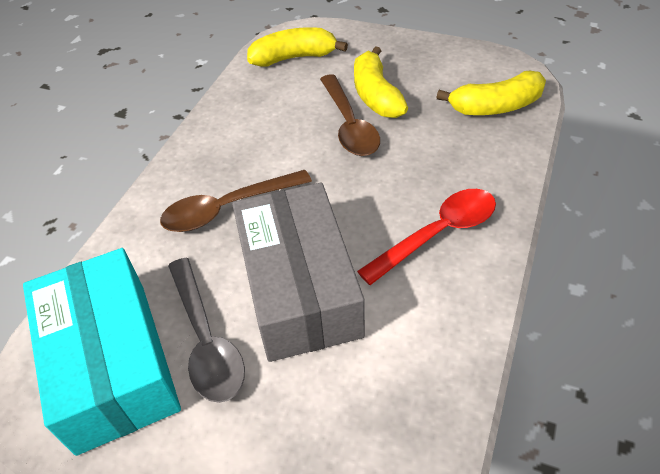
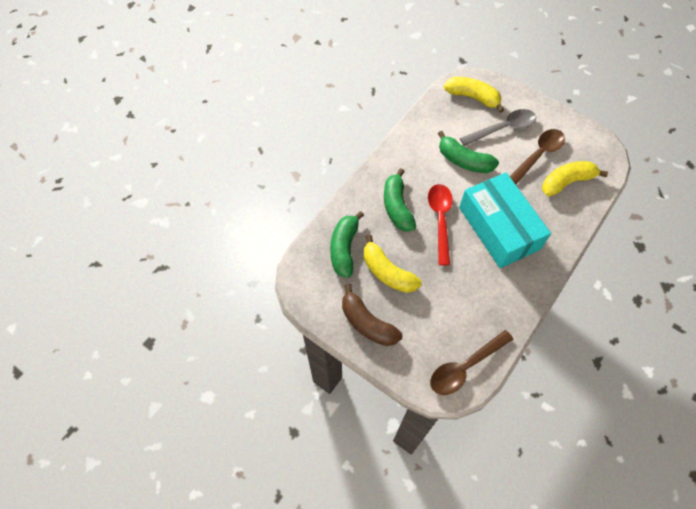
brown banana: 0 -> 1
green banana: 0 -> 3
grey box: 1 -> 0

